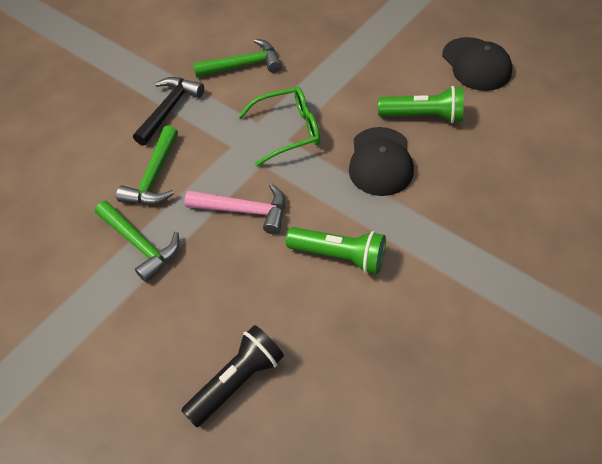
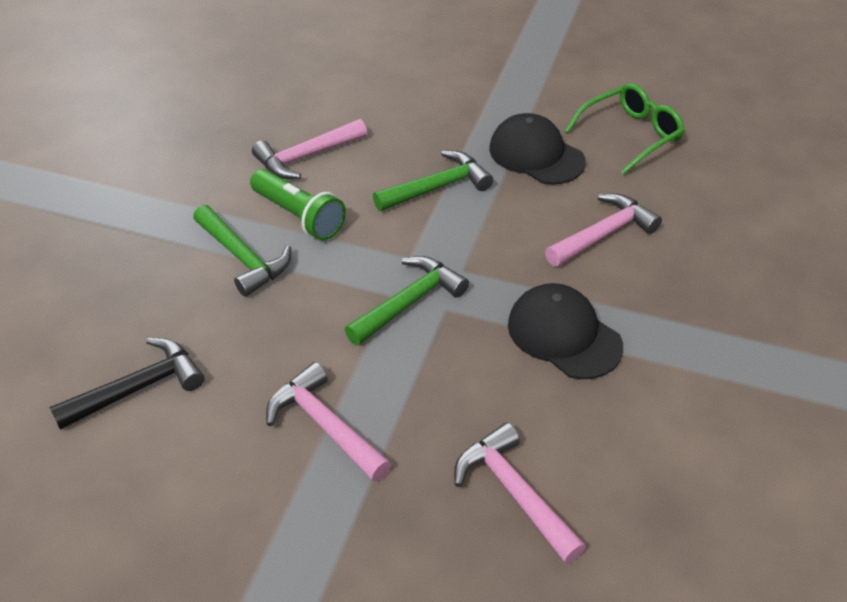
black flashlight: 1 -> 0
green flashlight: 2 -> 1
pink hammer: 1 -> 4

